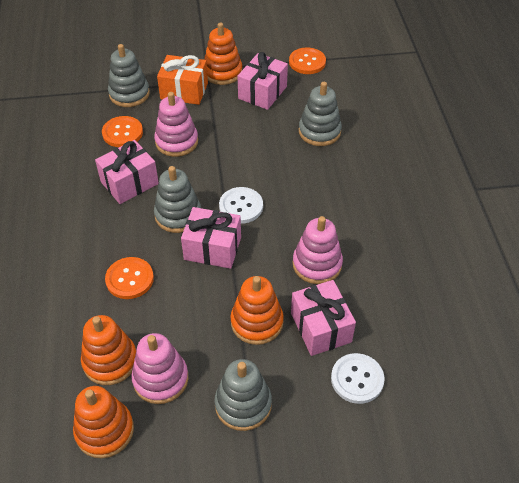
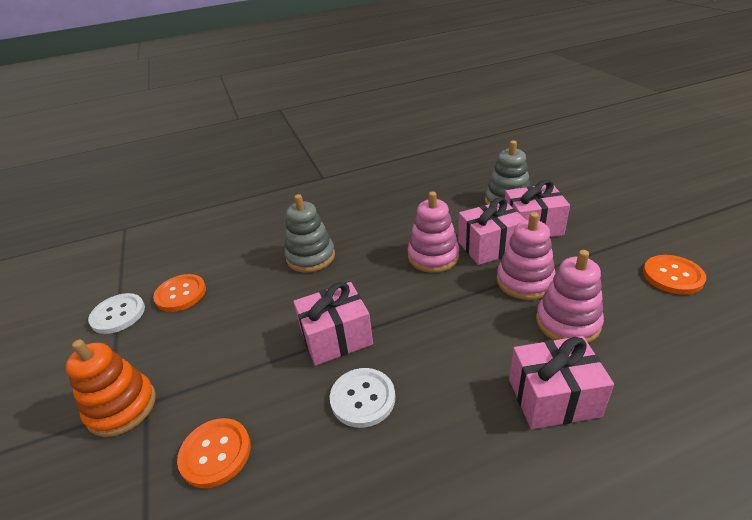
grey stacking toy: 4 -> 2
orange gift: 1 -> 0
orange stacking toy: 4 -> 1

